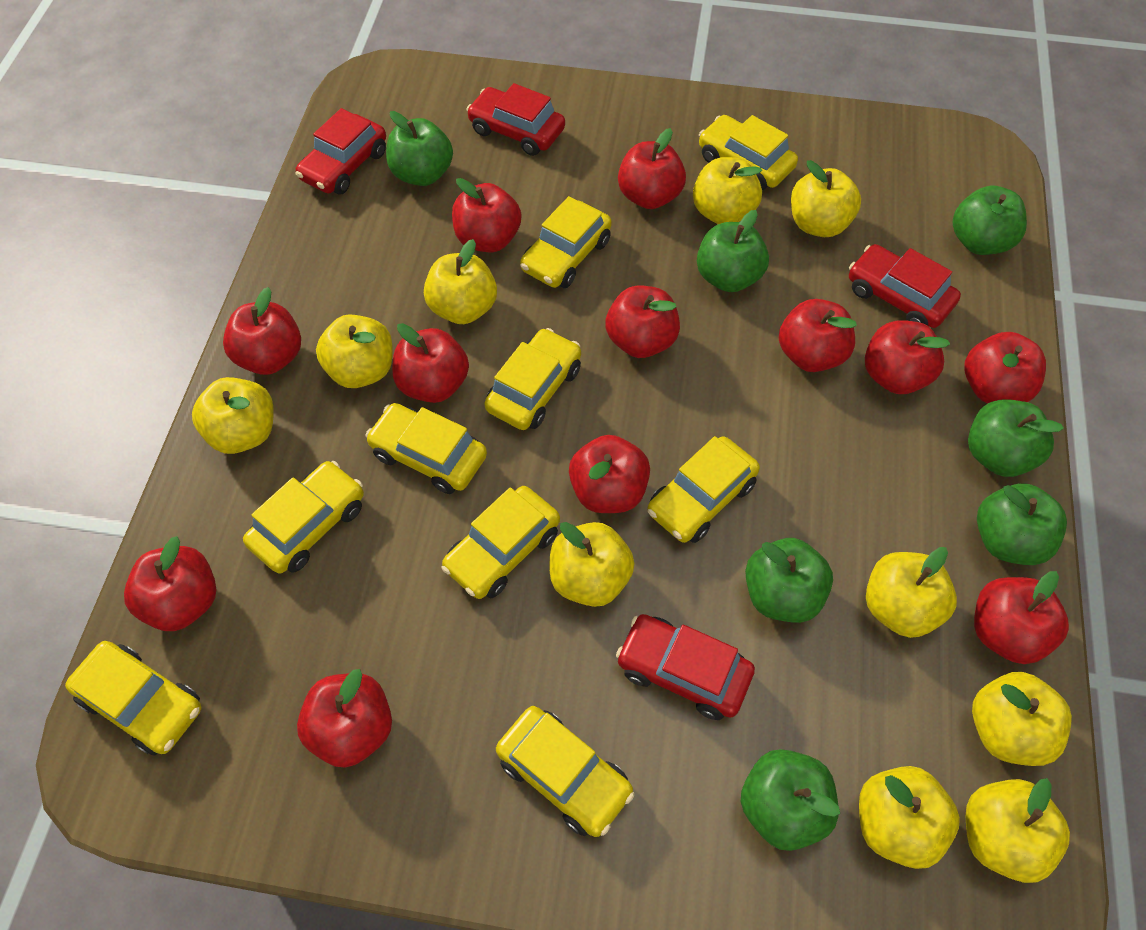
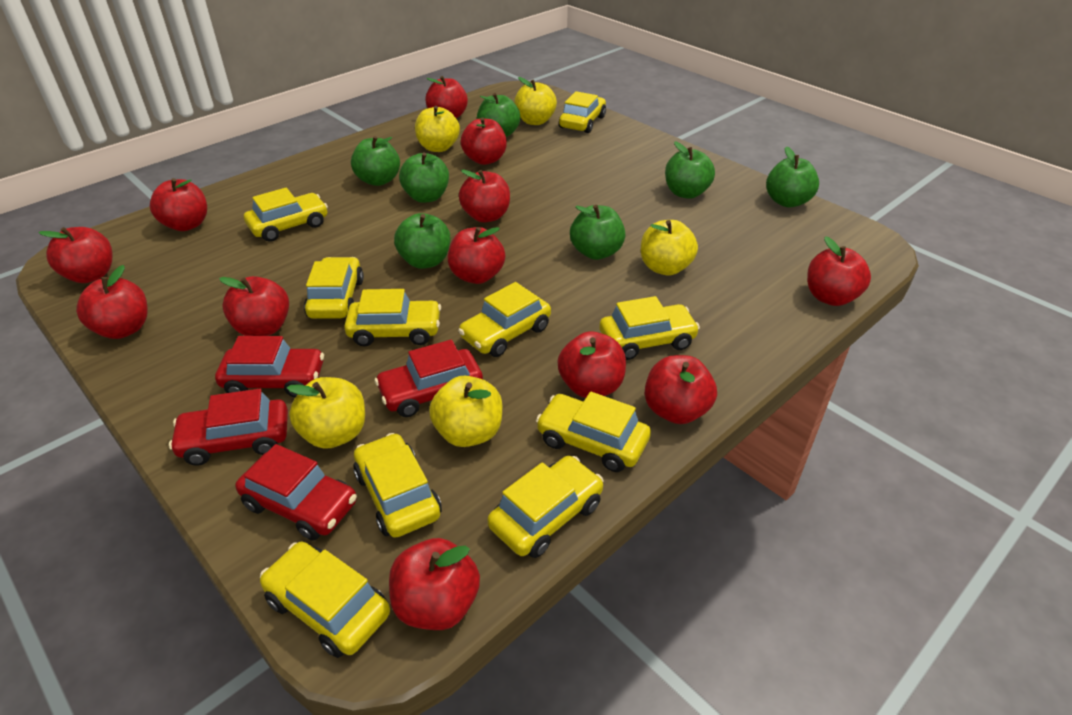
yellow apple: 10 -> 5
yellow car: 9 -> 10

